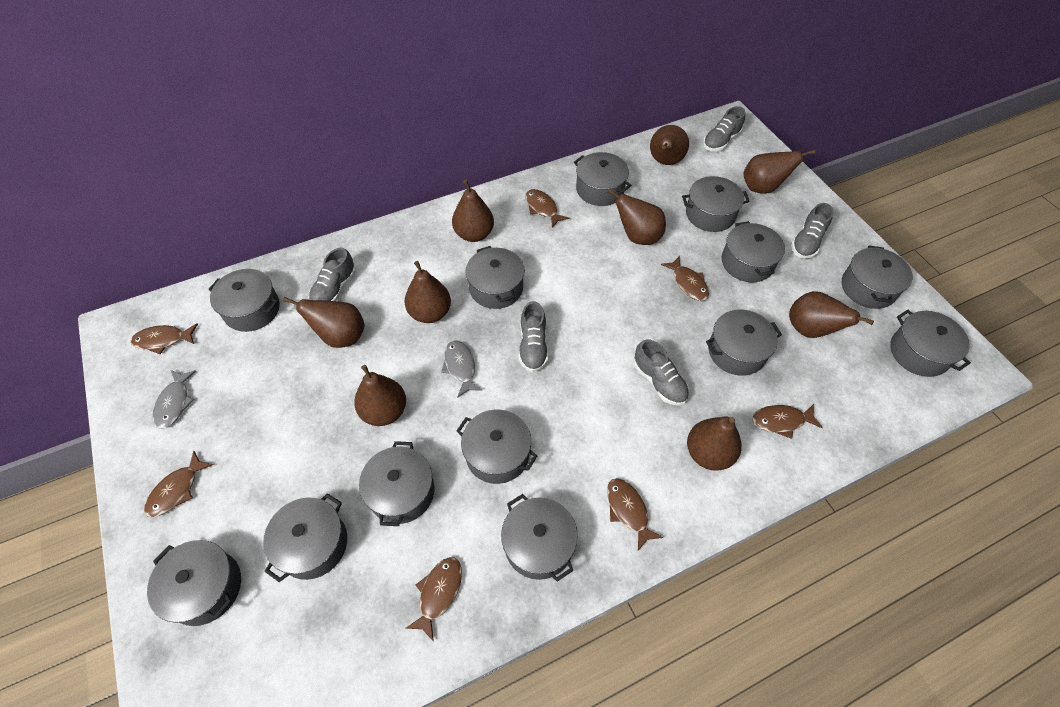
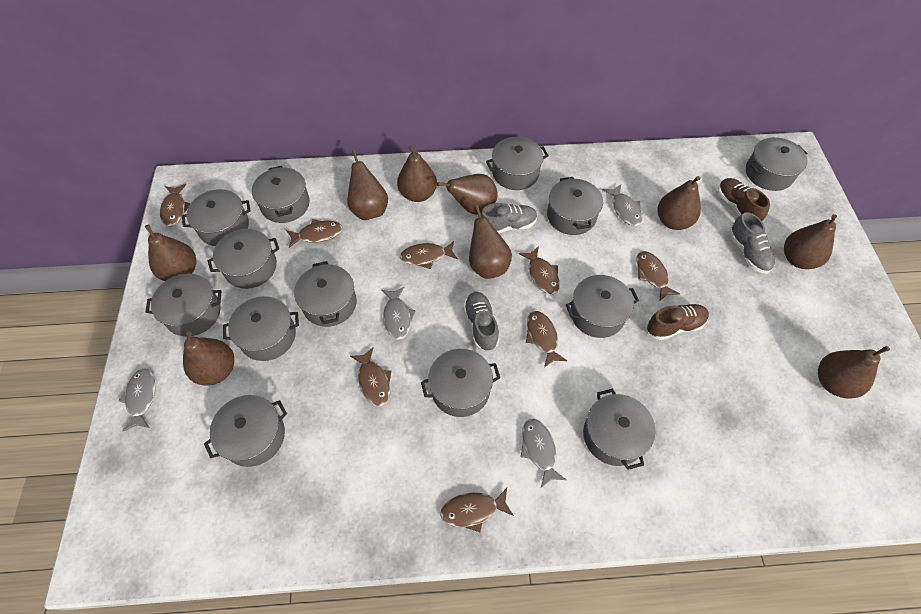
brown fish: 7 -> 8
brown shoe: 0 -> 2
grey fish: 2 -> 4
grey shoe: 5 -> 3

